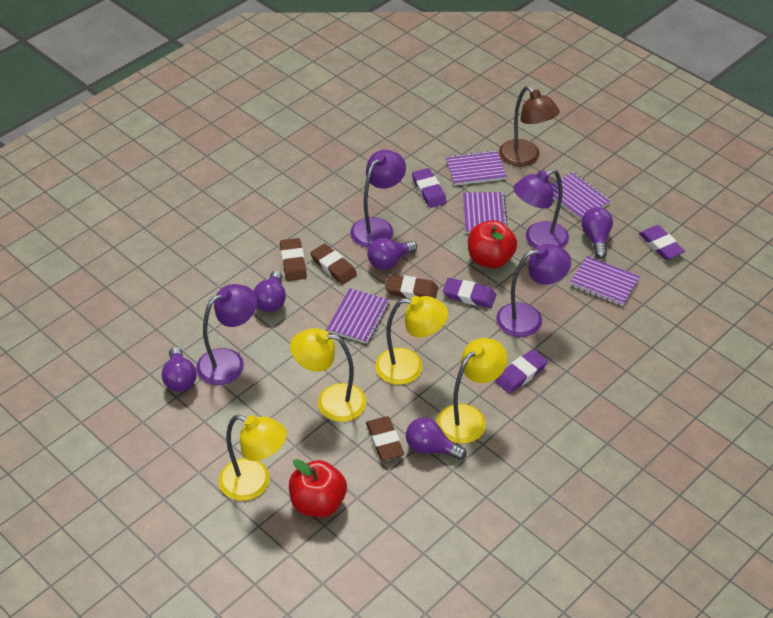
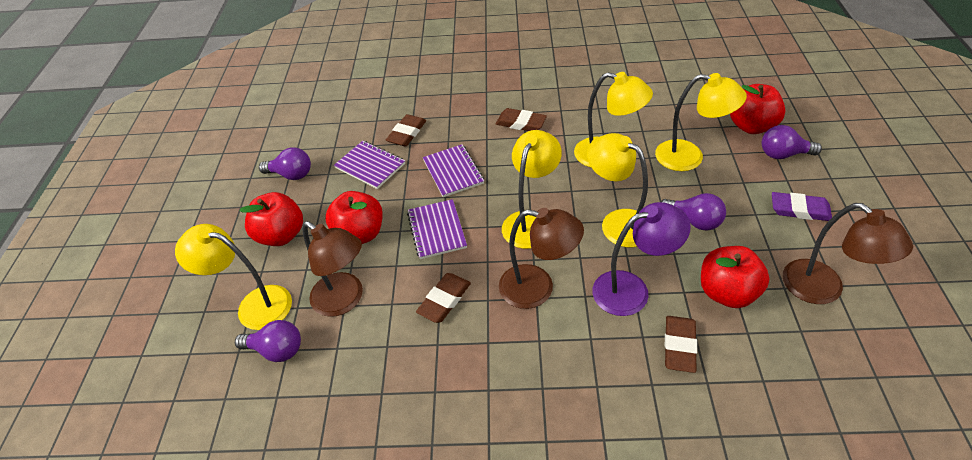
brown lamp: 1 -> 3
purple eraser: 4 -> 1
purple lamp: 4 -> 1
purple light bulb: 5 -> 4
purple notebook: 5 -> 3
red apple: 2 -> 4
yellow lamp: 4 -> 5

